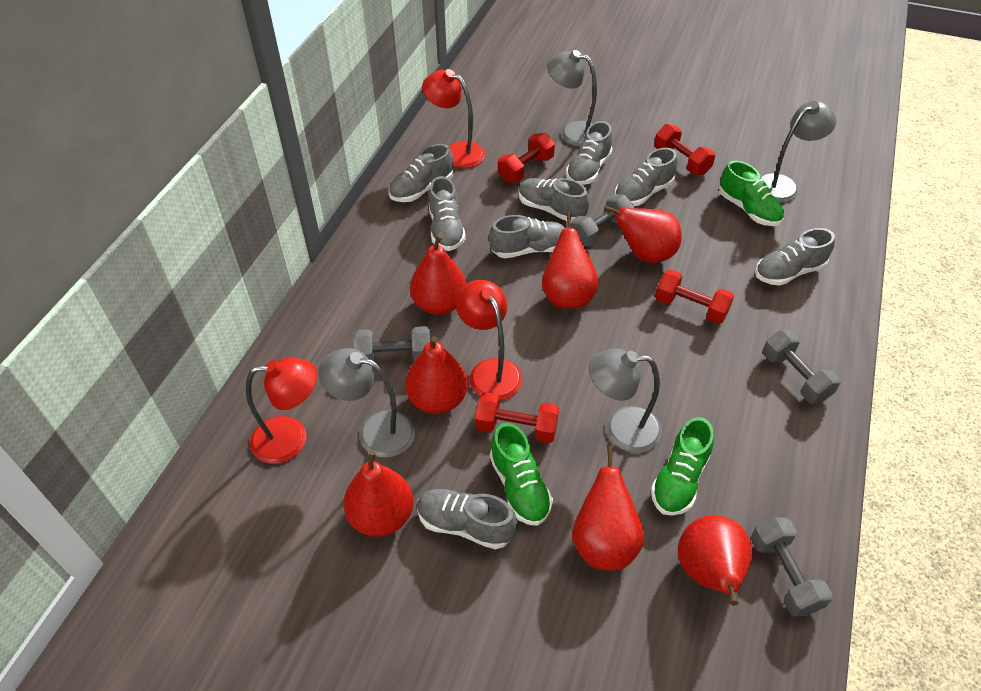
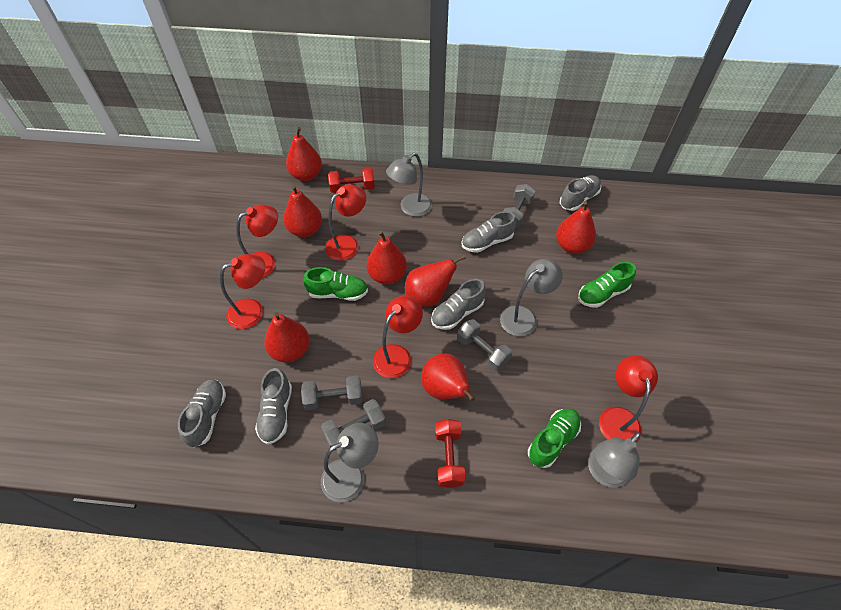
grey shoe: 8 -> 5
red dumbbell: 4 -> 2
red lamp: 3 -> 5

